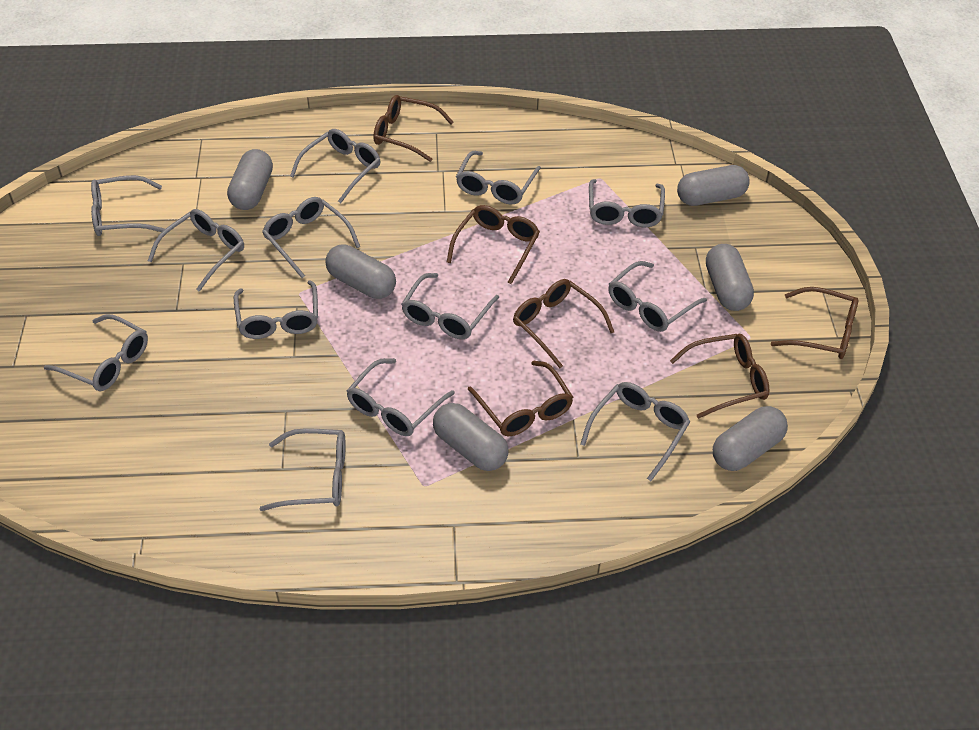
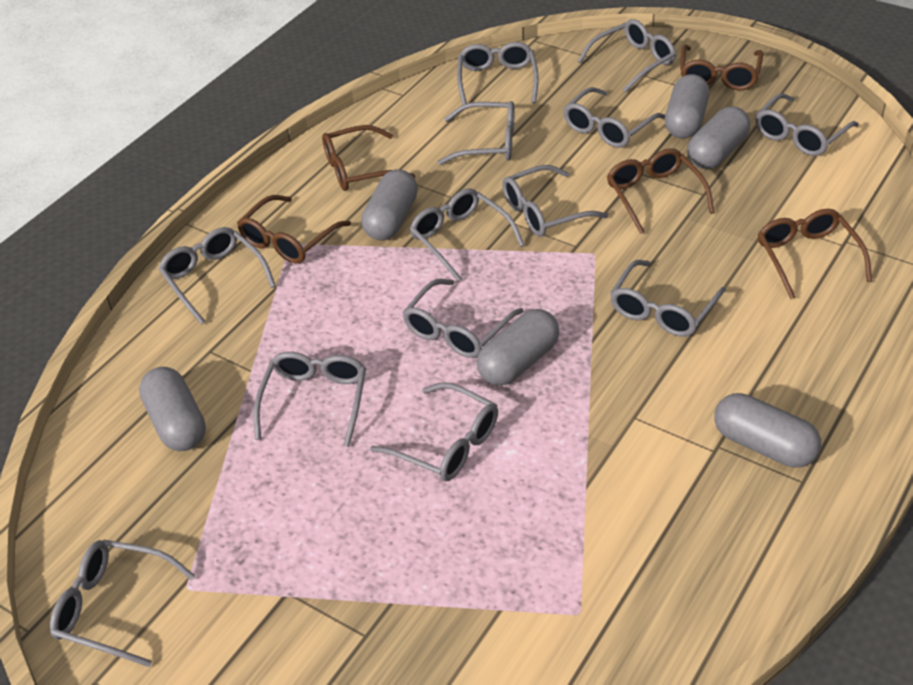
brown glasses: 6 -> 5

